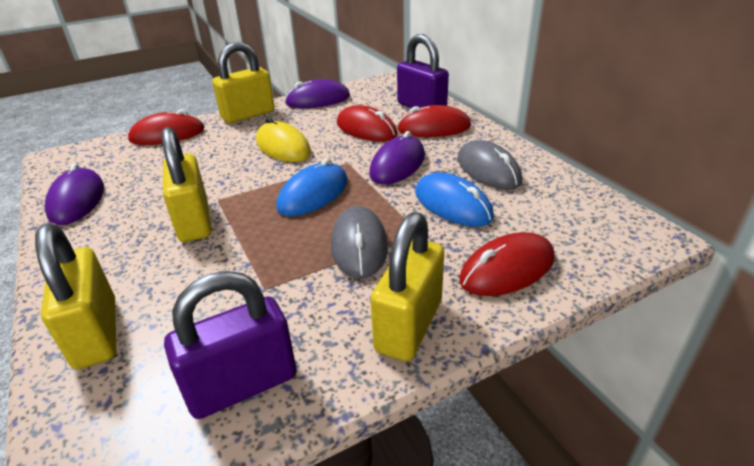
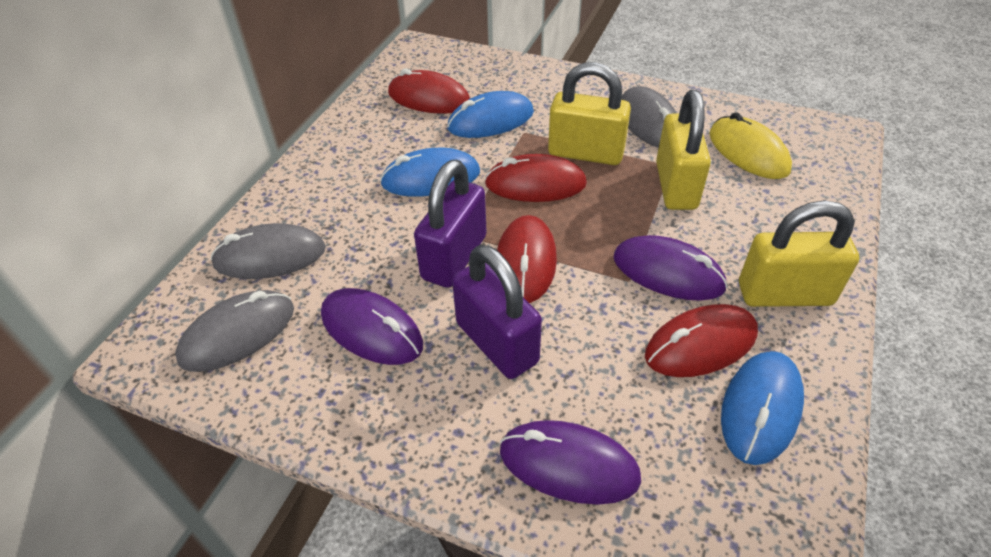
blue mouse: 2 -> 3
grey mouse: 2 -> 3
yellow padlock: 4 -> 3

